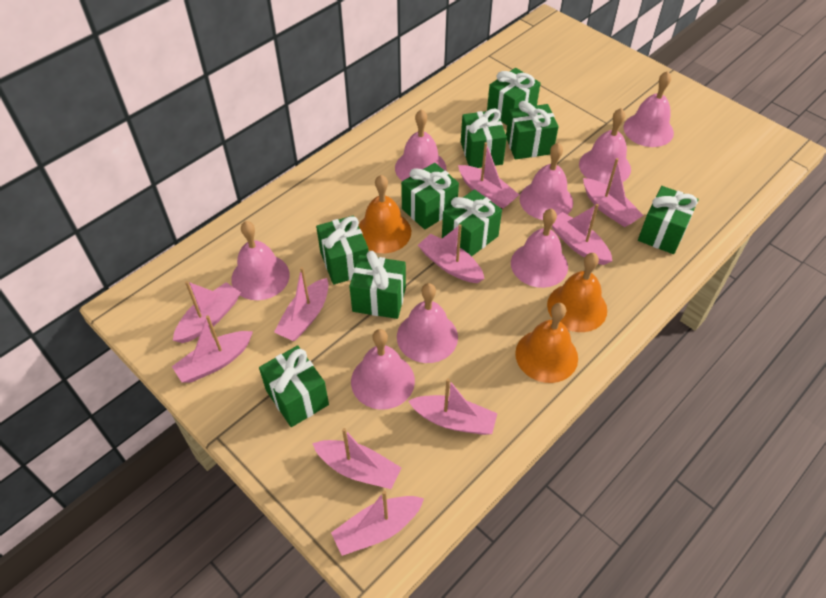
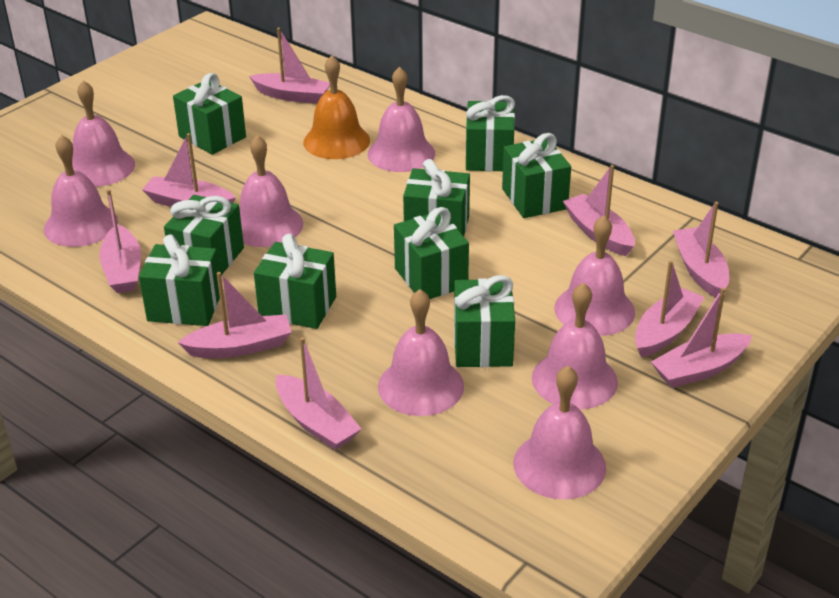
orange bell: 3 -> 1
pink boat: 10 -> 9

